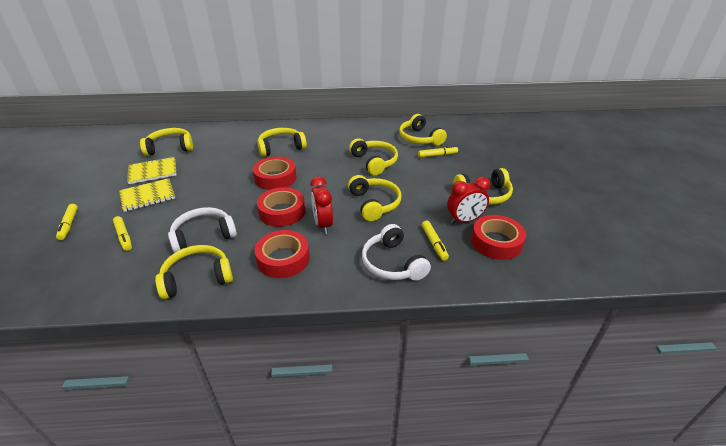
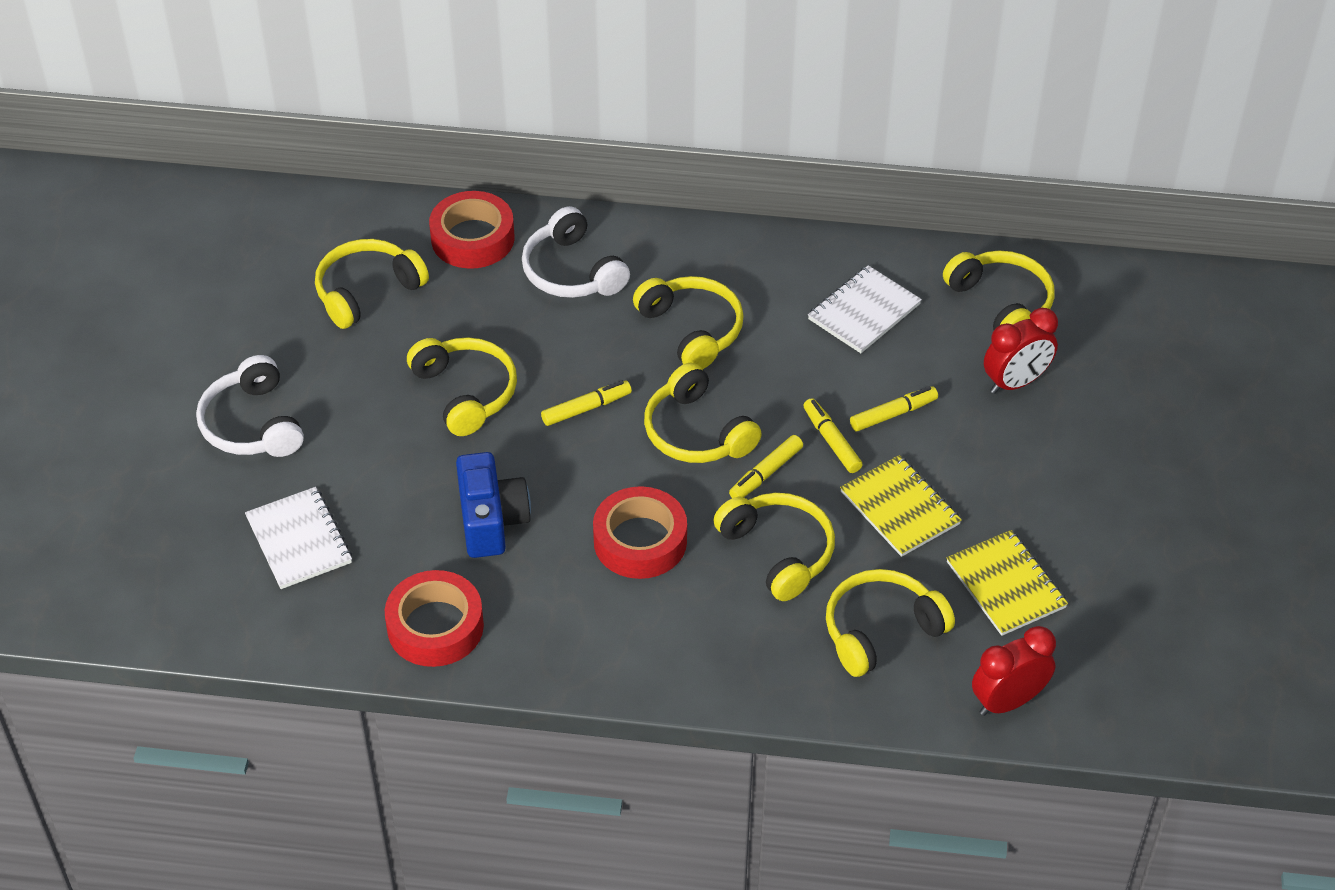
blue camera: 0 -> 1
red tape: 4 -> 3
white notebook: 0 -> 2

